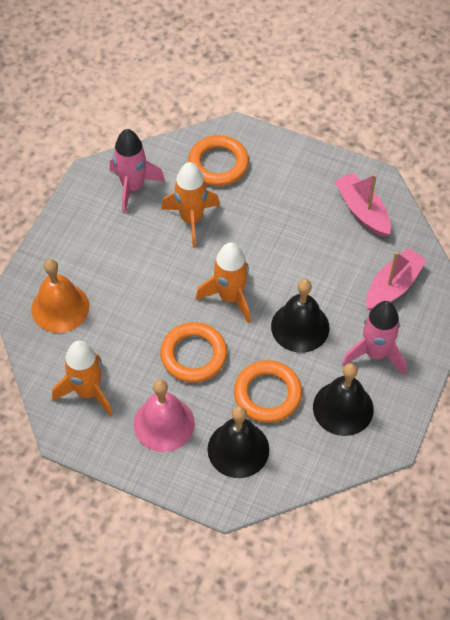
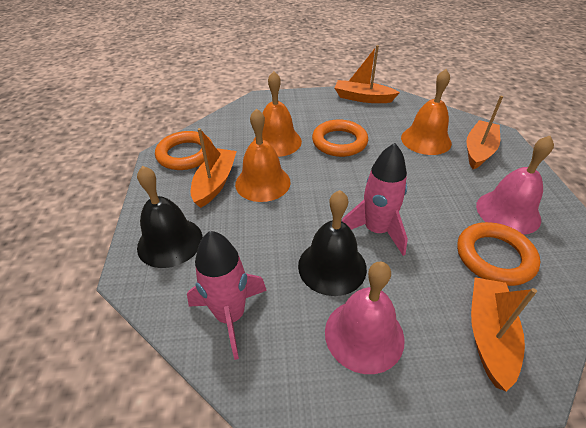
black bell: 3 -> 2
orange bell: 1 -> 3
orange boat: 0 -> 4
orange rocket: 3 -> 0
pink bell: 1 -> 2
pink boat: 2 -> 0

